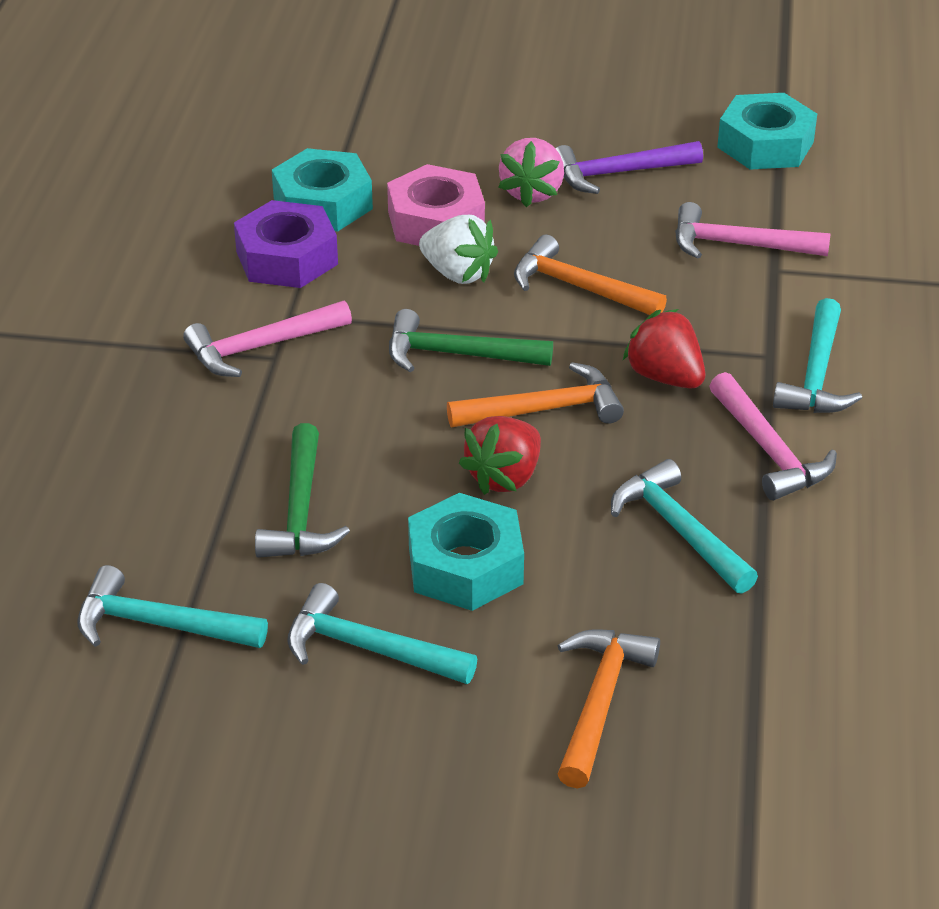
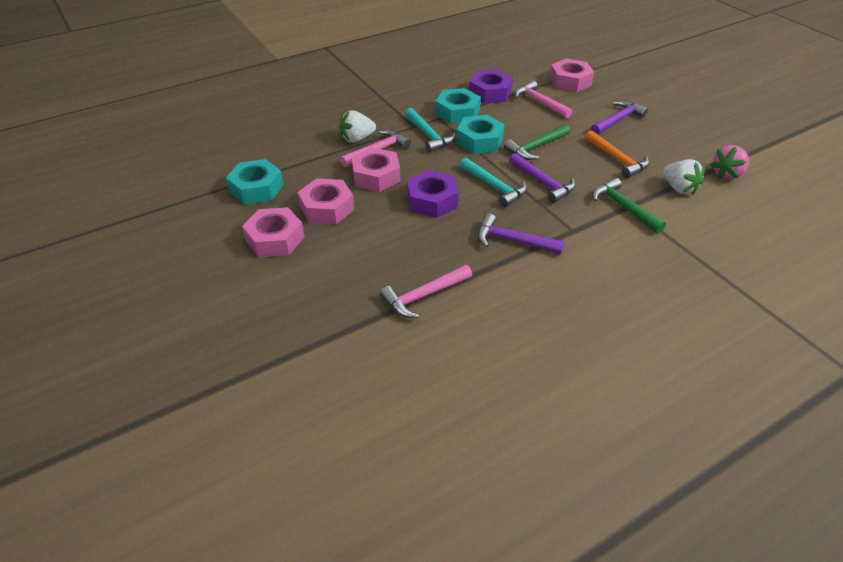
orange hammer: 3 -> 1
pink nut: 1 -> 4
purple hammer: 1 -> 3
purple nut: 1 -> 2
red strawberry: 2 -> 0
turquoise hammer: 4 -> 2
white strawberry: 1 -> 2

